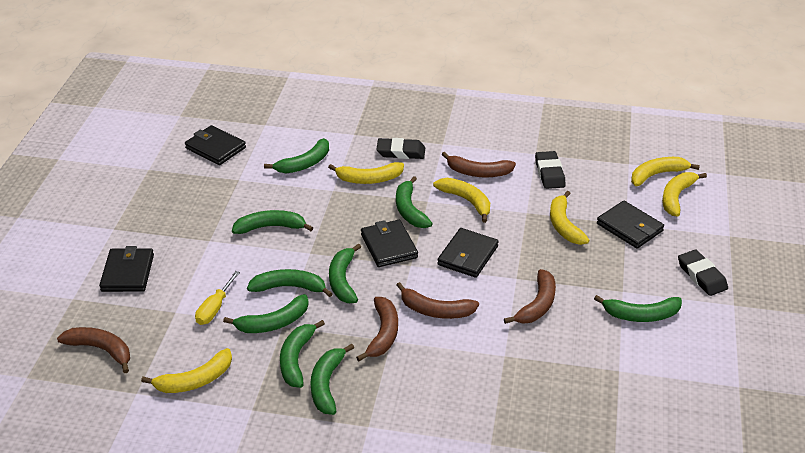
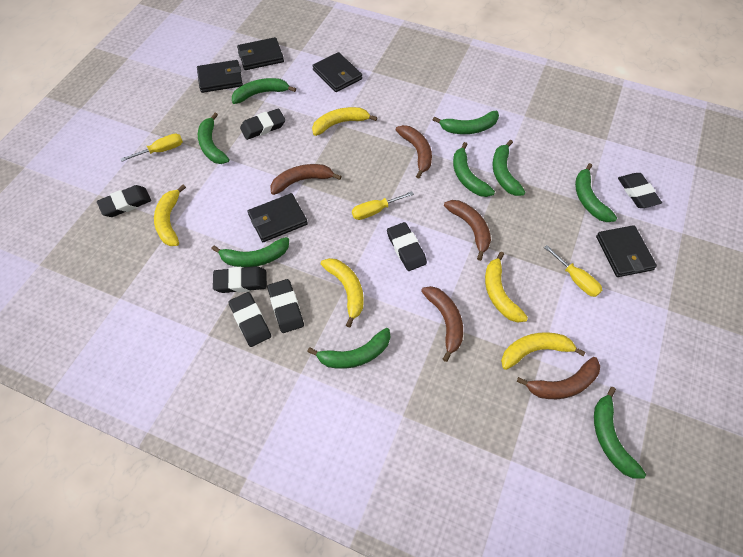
black eraser: 3 -> 7
yellow banana: 6 -> 5
yellow screwdriver: 1 -> 3

